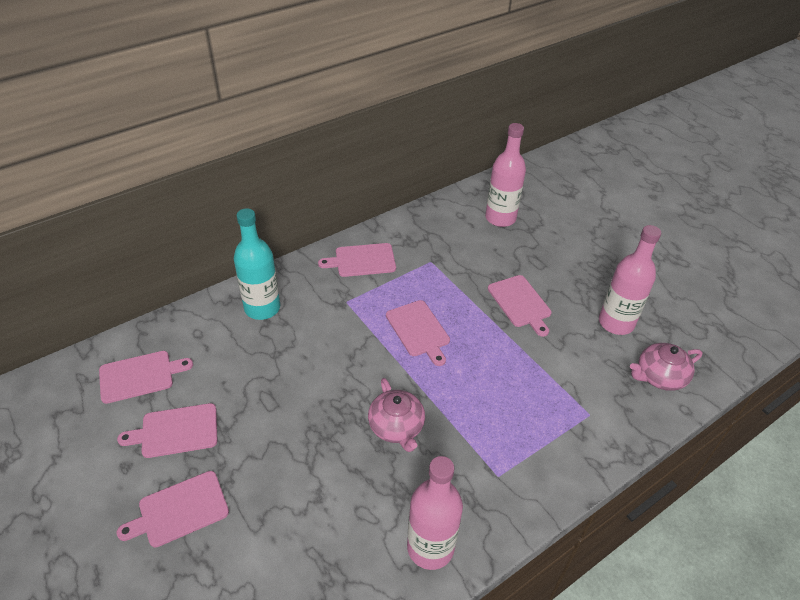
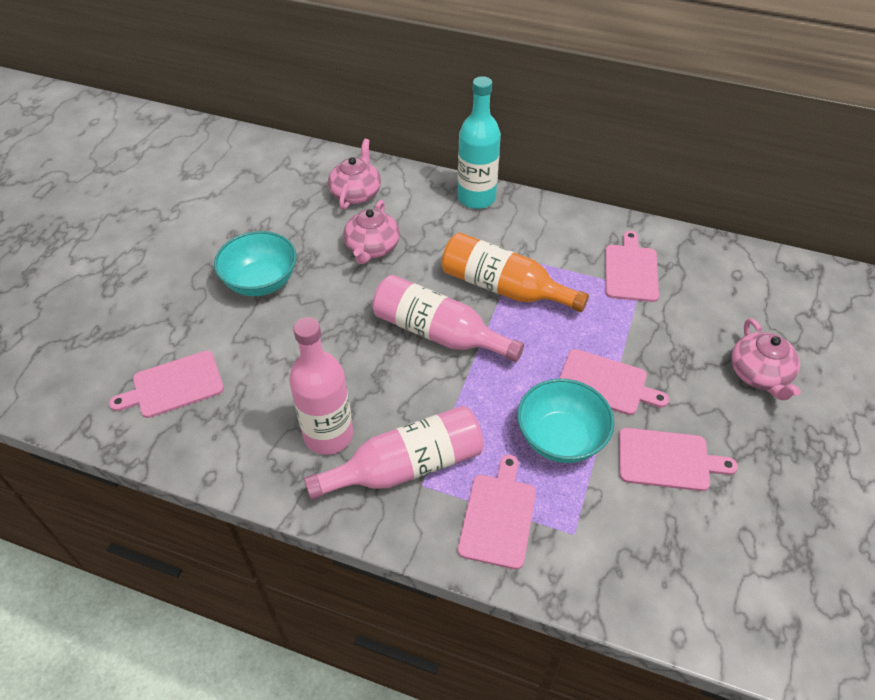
orange bottle: 0 -> 1
pink cutting board: 6 -> 5
pink teapot: 2 -> 3
turquoise bowl: 0 -> 2

